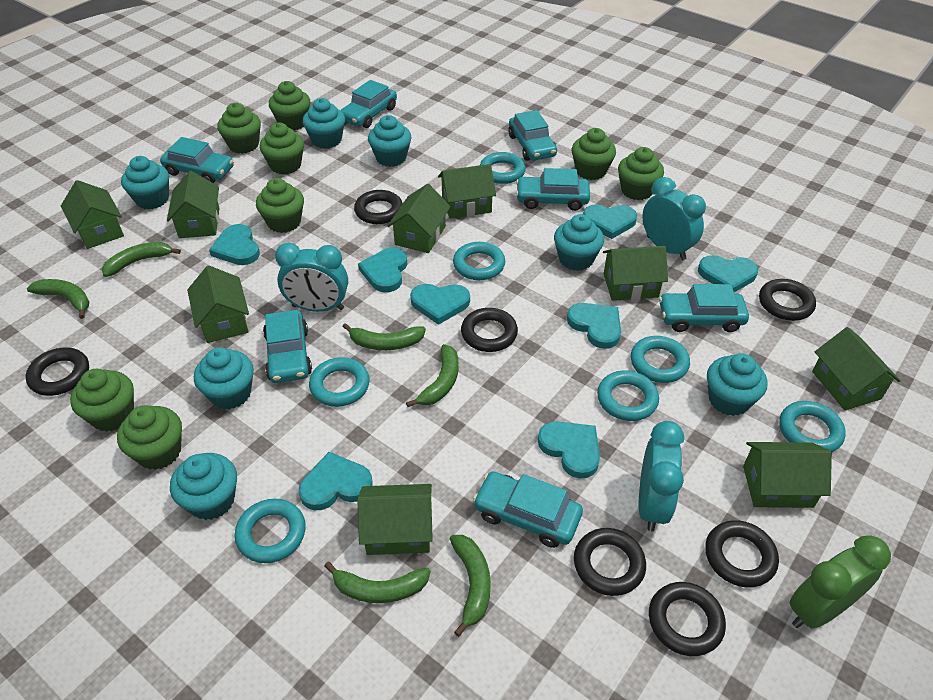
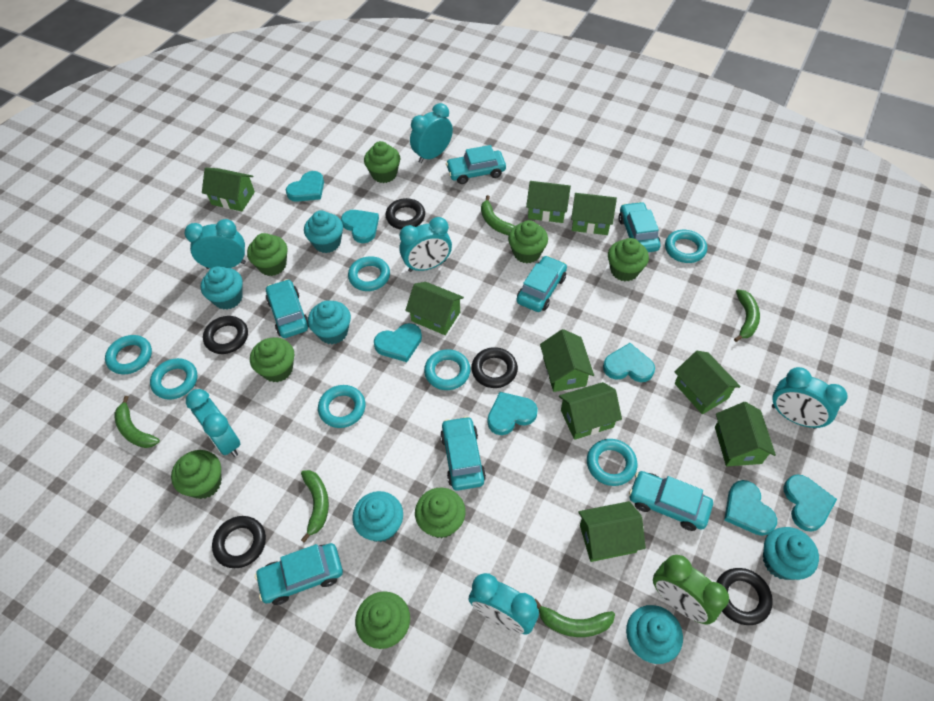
black ring: 7 -> 5
green banana: 6 -> 5
turquoise clock: 3 -> 6
turquoise cupcake: 7 -> 6
turquoise heart: 8 -> 7

